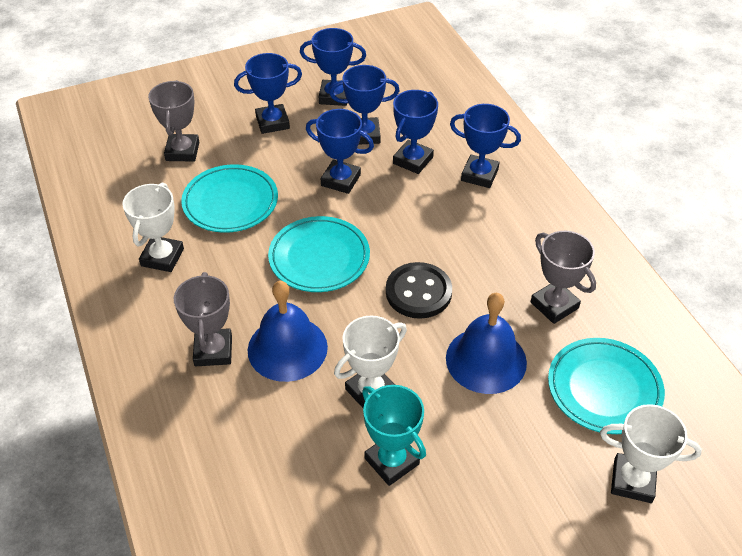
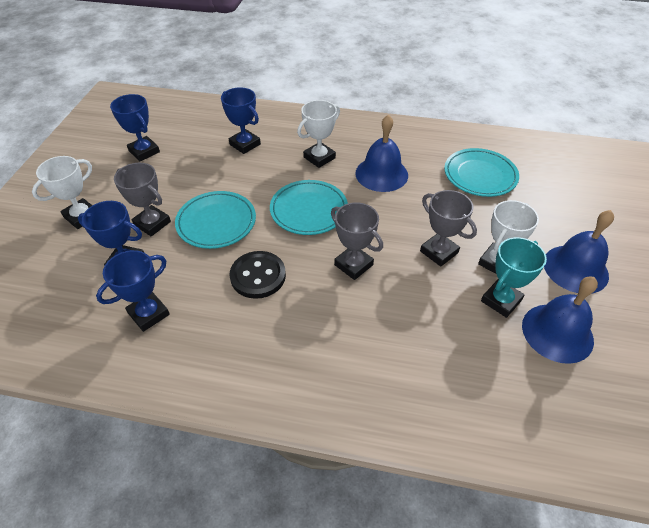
blue bell: 2 -> 3
blue trophy: 6 -> 4

